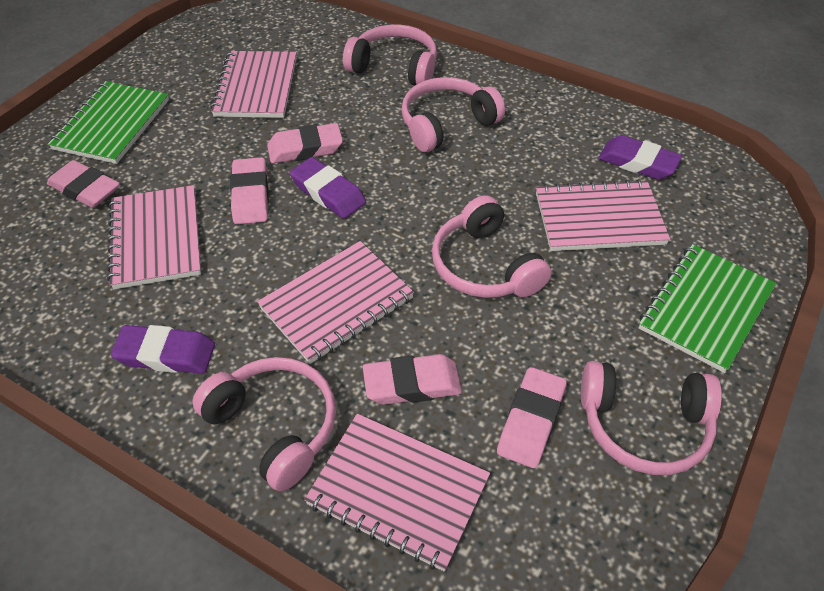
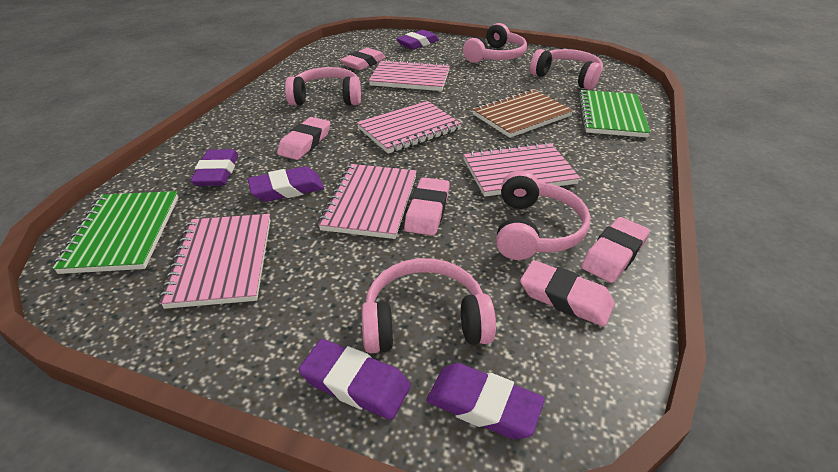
brown notebook: 0 -> 1
purple eraser: 3 -> 5

